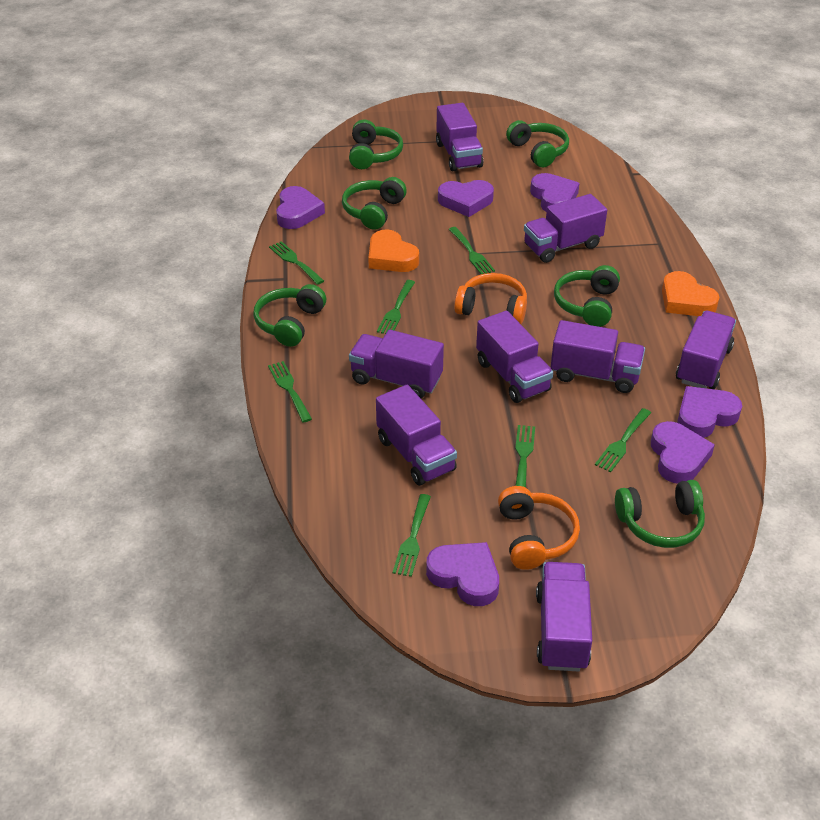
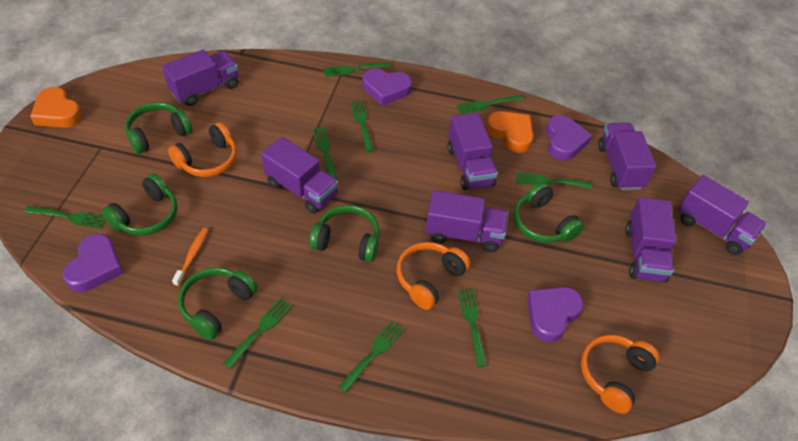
green fork: 7 -> 9
green headphones: 6 -> 5
orange headphones: 2 -> 3
orange toothbrush: 0 -> 1
purple heart: 6 -> 4
purple truck: 8 -> 7

